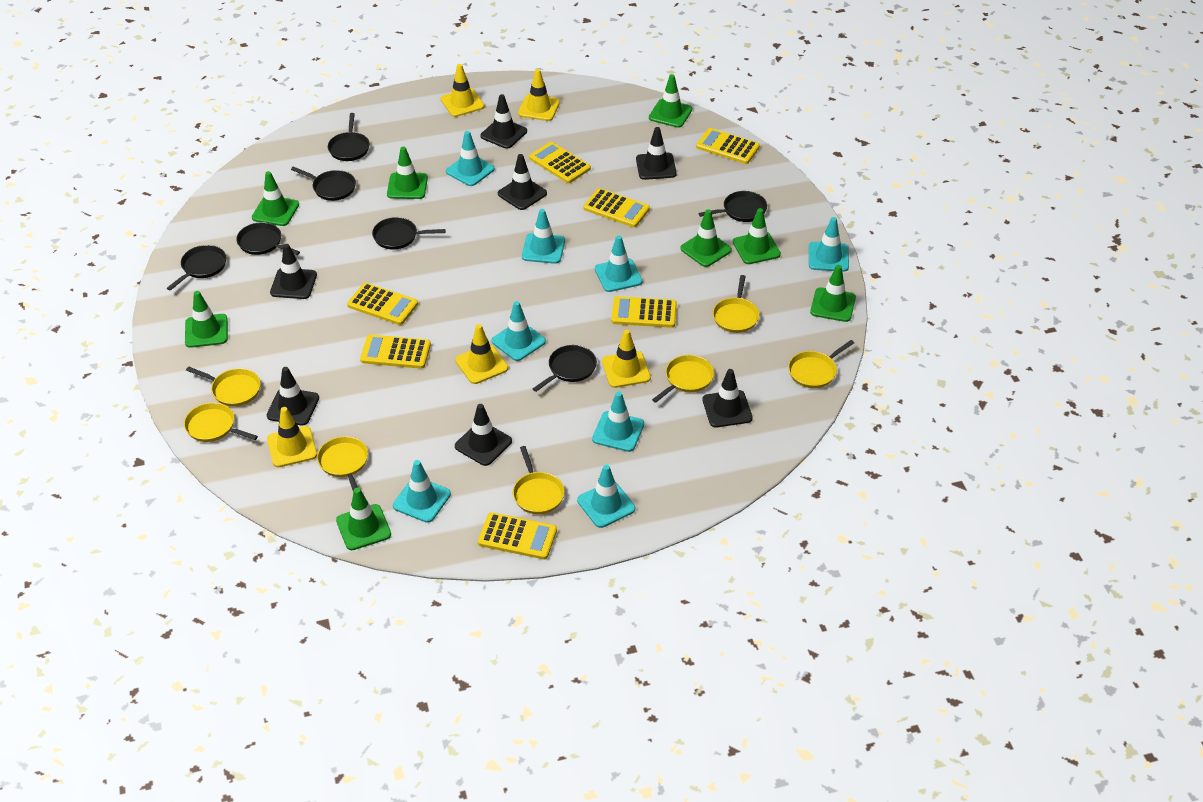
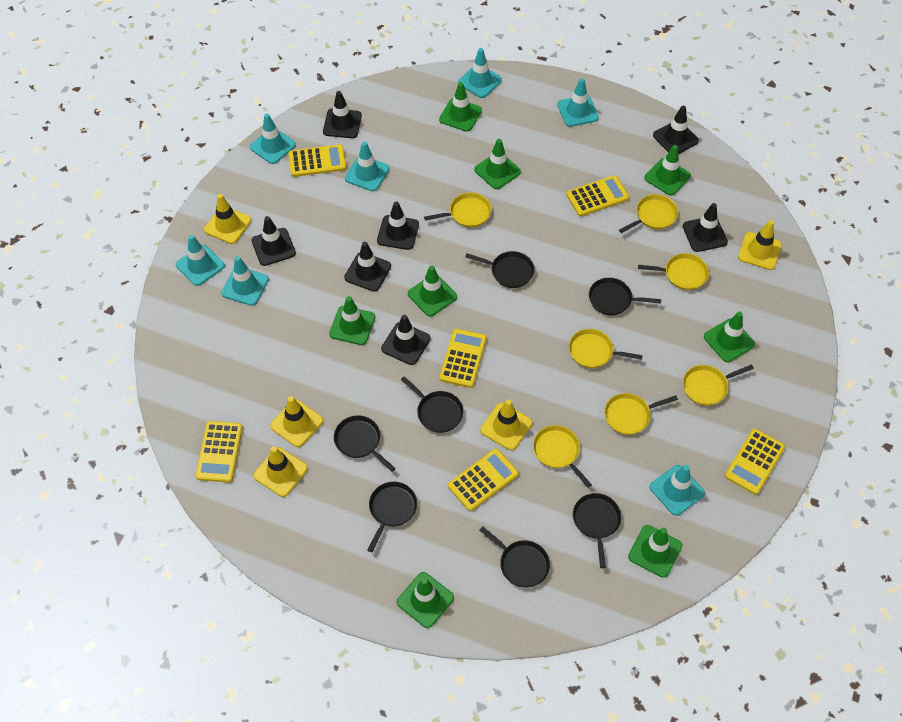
turquoise traffic cone: 8 -> 7
yellow calculator: 7 -> 6

